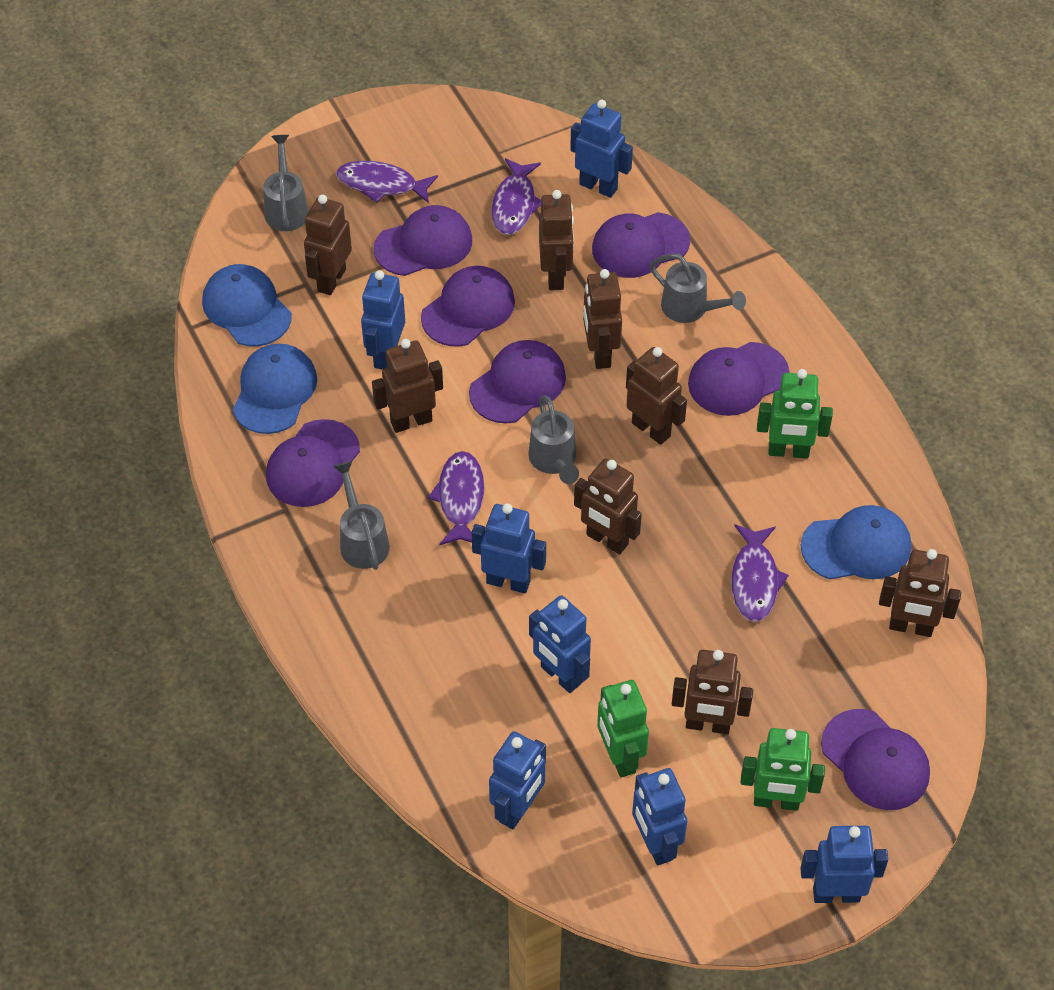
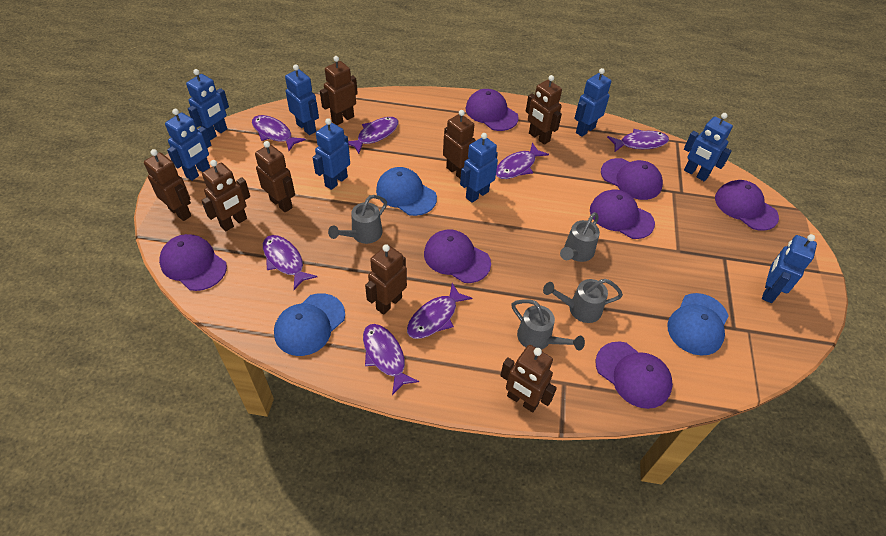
blue robot: 7 -> 8
green robot: 3 -> 0
purple fish: 4 -> 7

